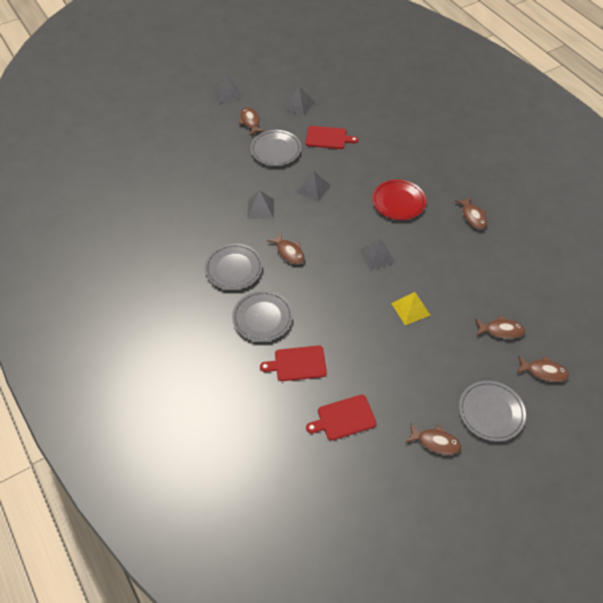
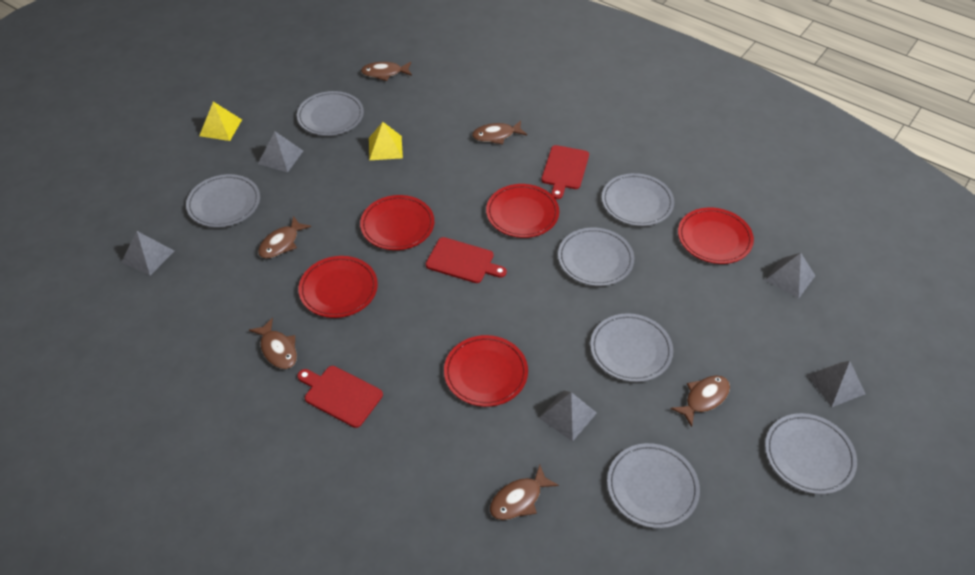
grey plate: 4 -> 7
red plate: 1 -> 5
yellow pyramid: 1 -> 2

